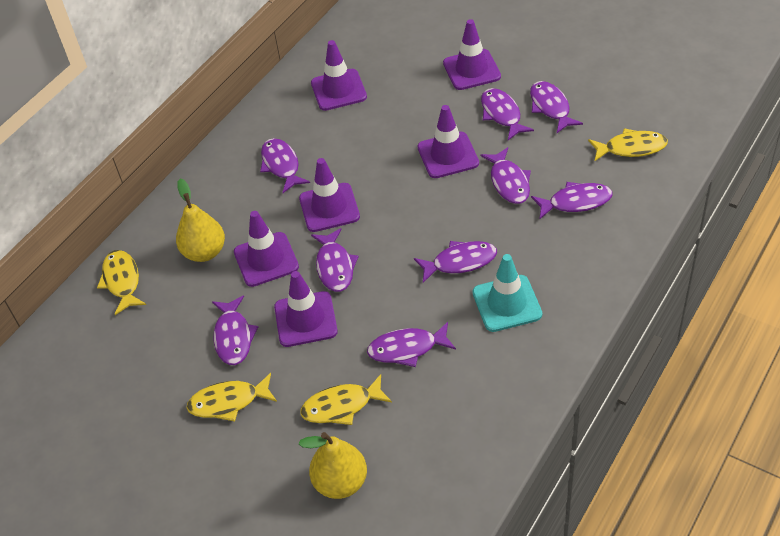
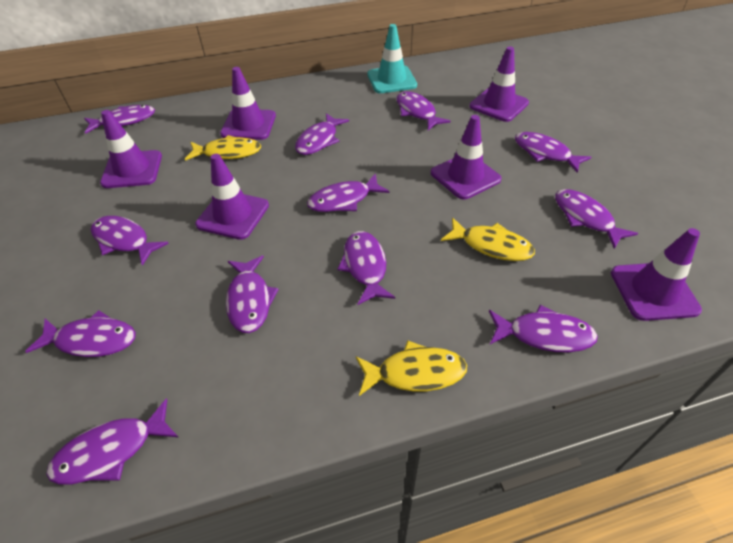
purple fish: 9 -> 12
yellow fish: 4 -> 3
yellow pear: 2 -> 0

